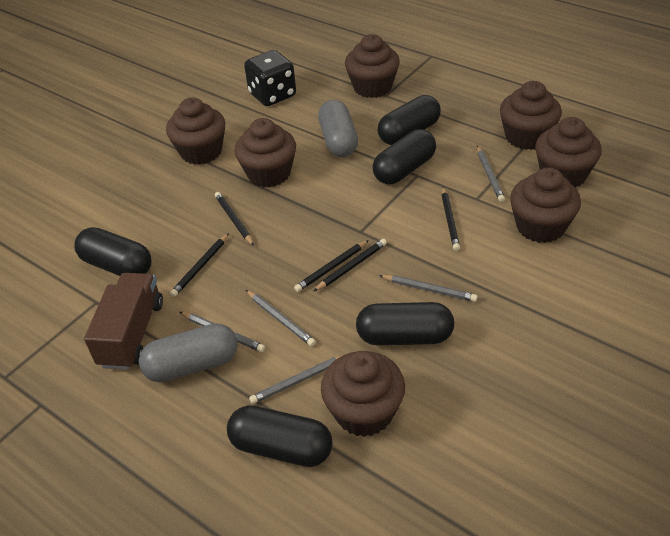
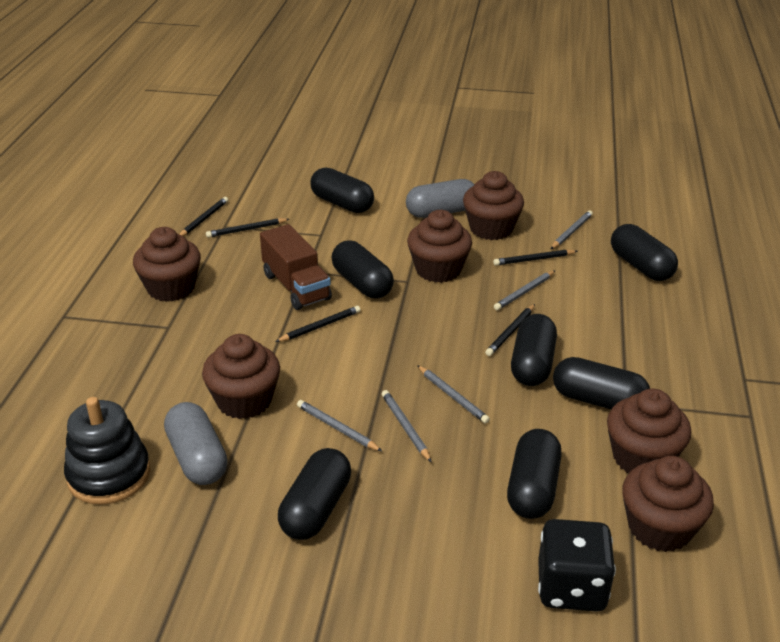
black capsule: 5 -> 7
black stacking toy: 0 -> 1
brown cupcake: 7 -> 6

